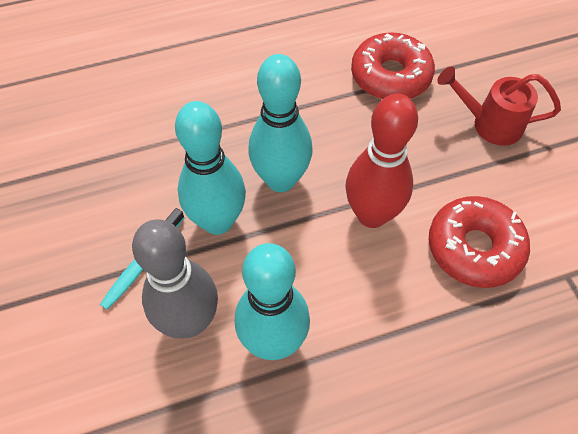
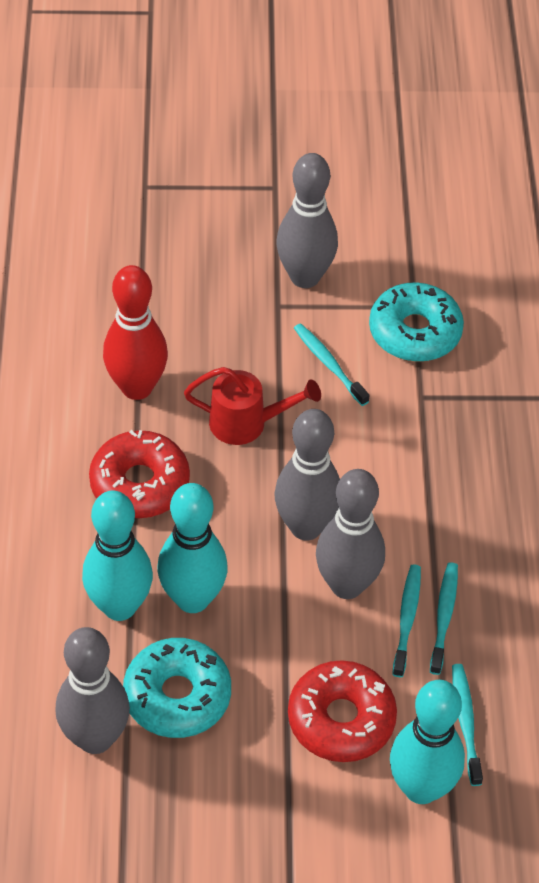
grey bowling pin: 1 -> 4
turquoise donut: 0 -> 2
turquoise toothbrush: 1 -> 4

